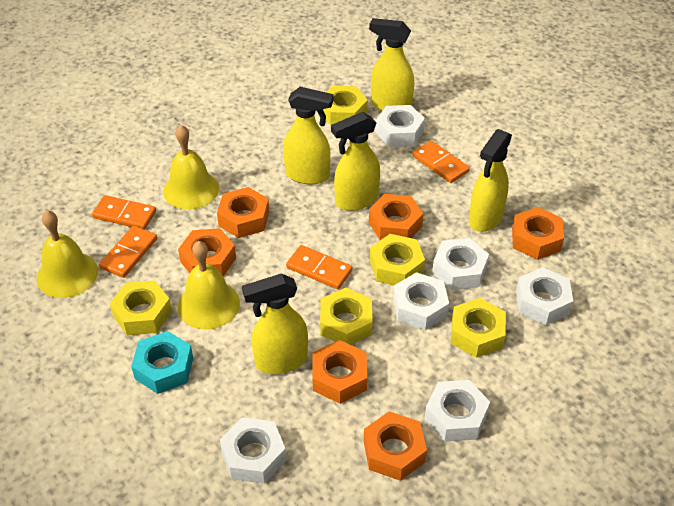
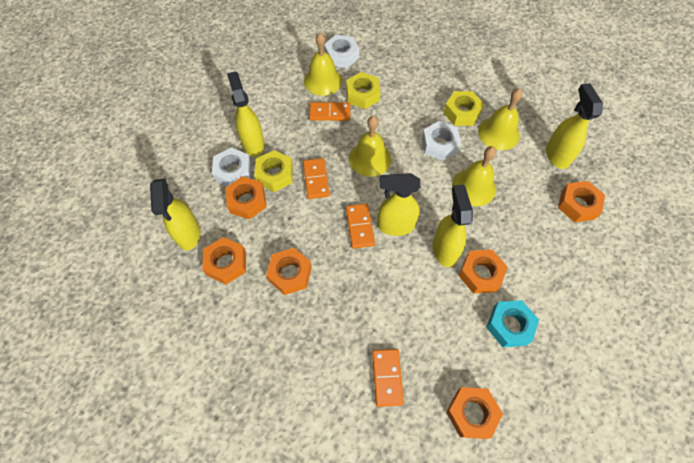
white nut: 6 -> 3
yellow bell: 3 -> 4
yellow nut: 5 -> 3

